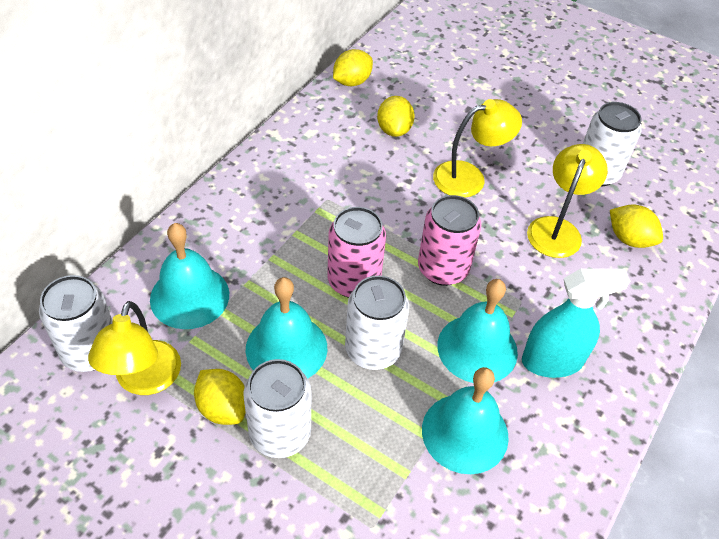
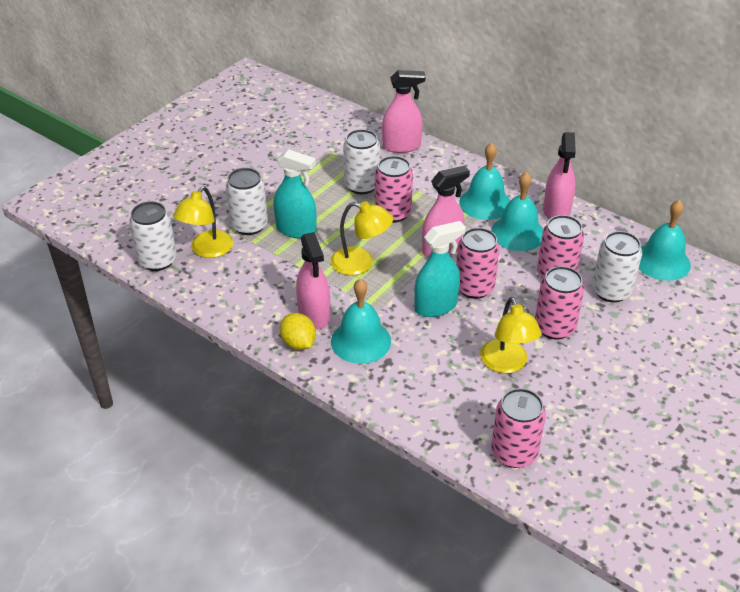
pink can: 2 -> 5
pink spray bottle: 0 -> 4
turquoise spray bottle: 1 -> 2
yellow lemon: 4 -> 1

